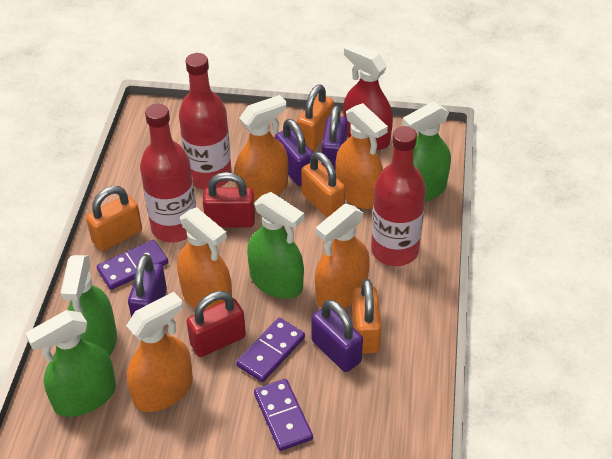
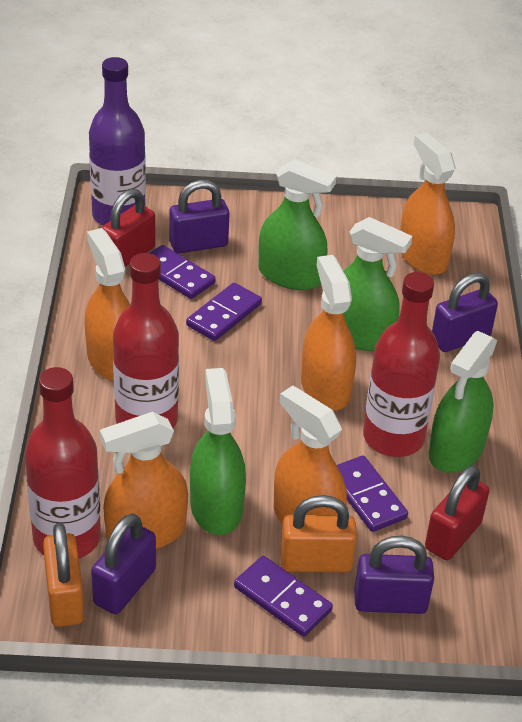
orange padlock: 4 -> 2
purple bottle: 0 -> 1
purple domino: 3 -> 4
red spray bottle: 1 -> 0

